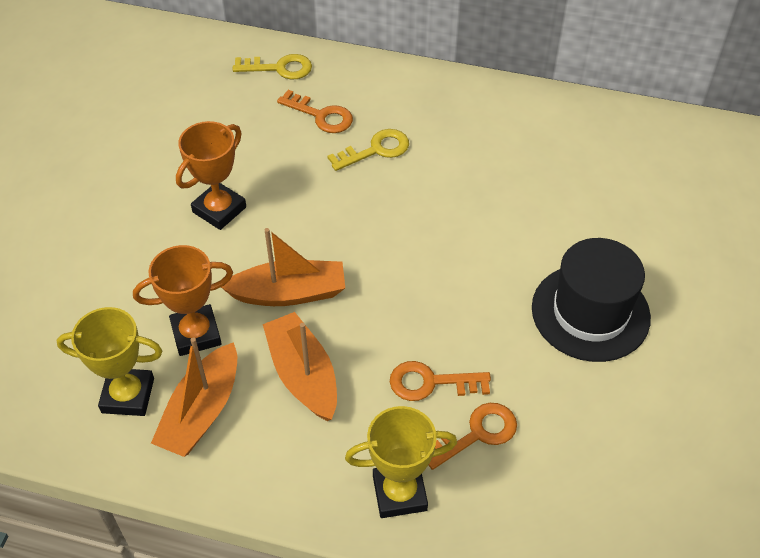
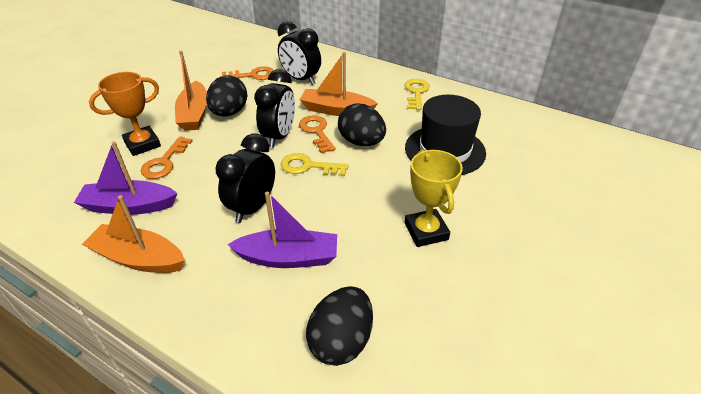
black clock: 0 -> 3
black egg: 0 -> 3
orange trophy: 2 -> 1
purple boat: 0 -> 2
yellow trophy: 2 -> 1

